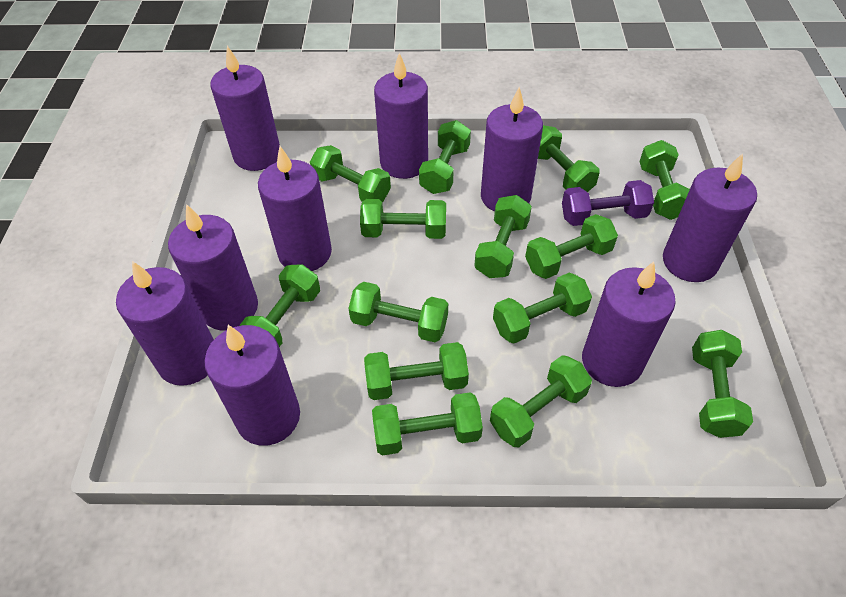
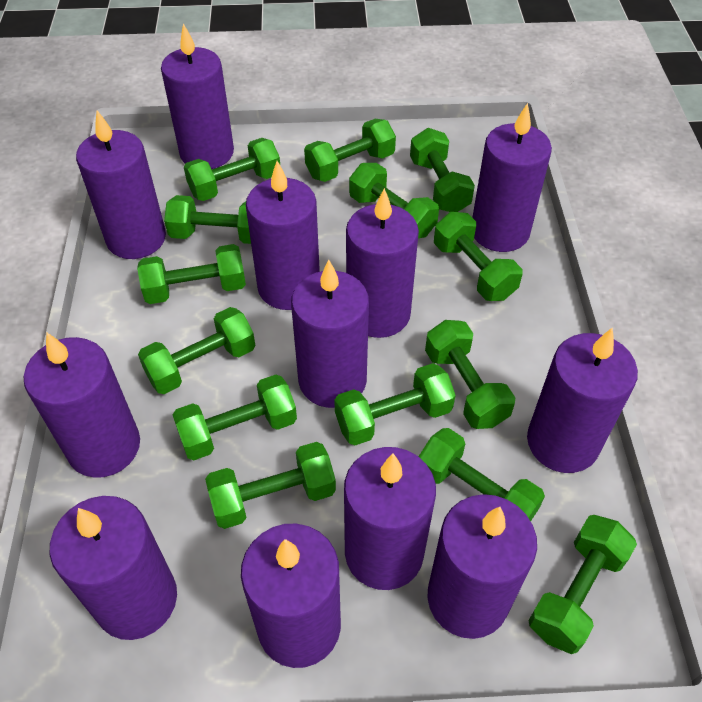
purple candle: 9 -> 12
purple dumbbell: 1 -> 0

